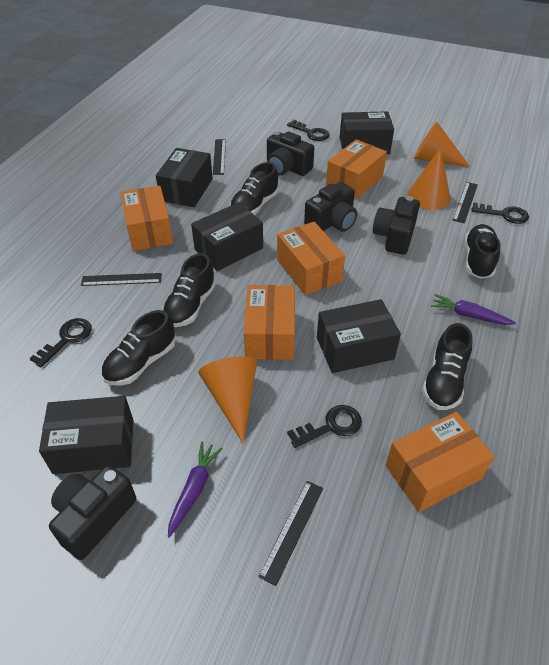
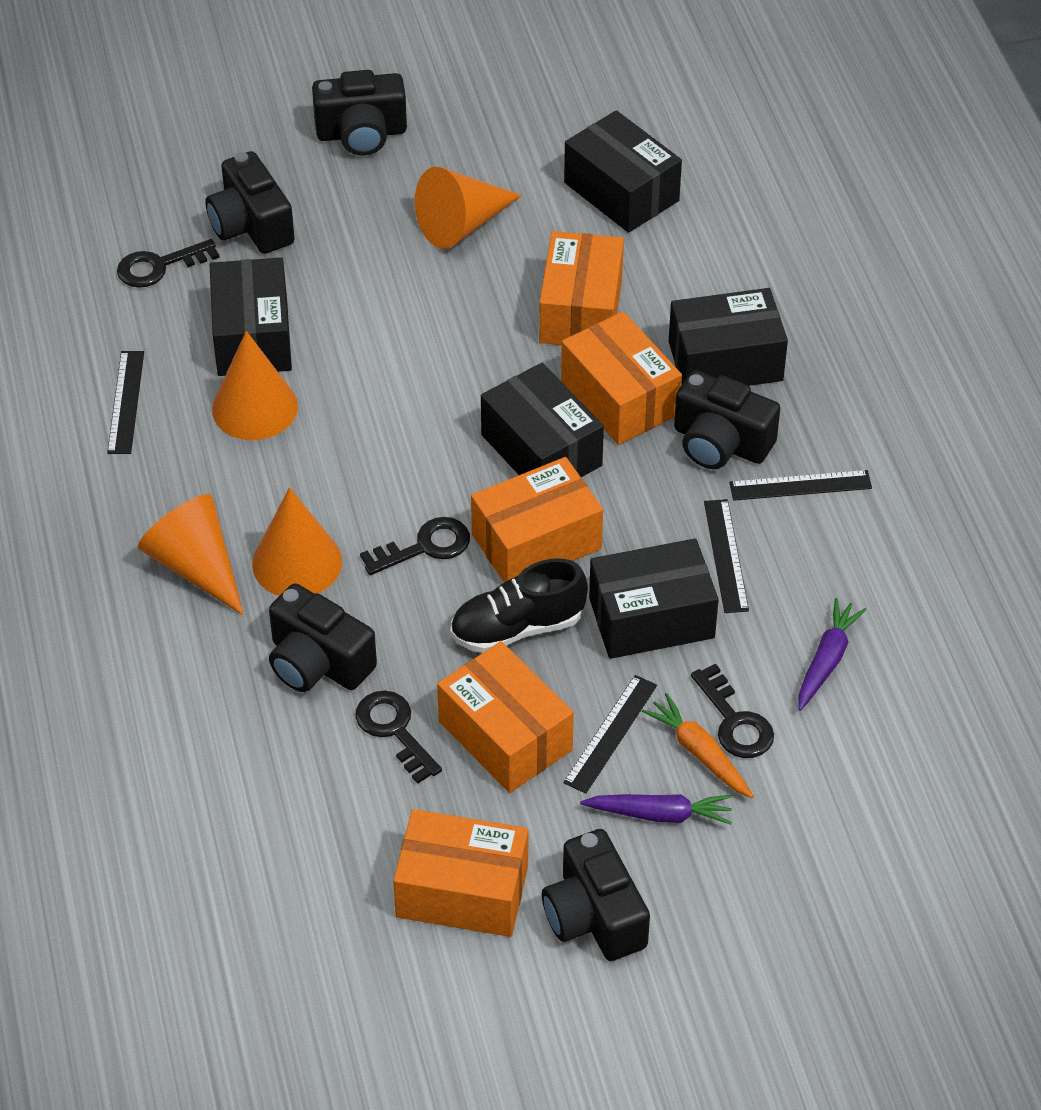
black camera: 4 -> 5
black shoe: 5 -> 1
orange carrot: 0 -> 1
orange cone: 3 -> 4

